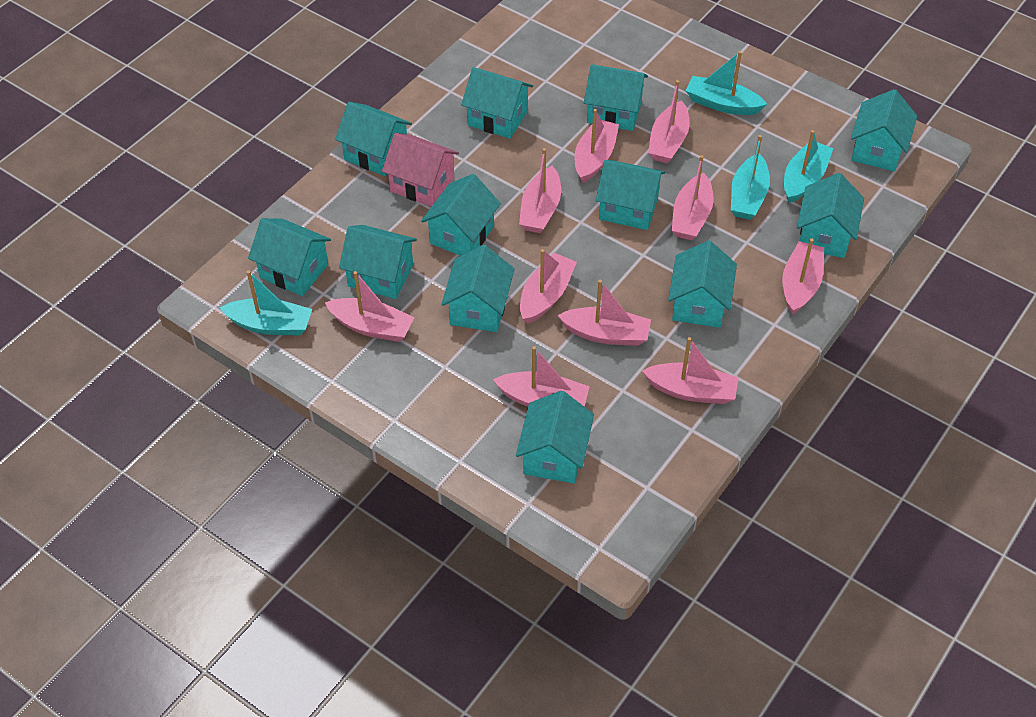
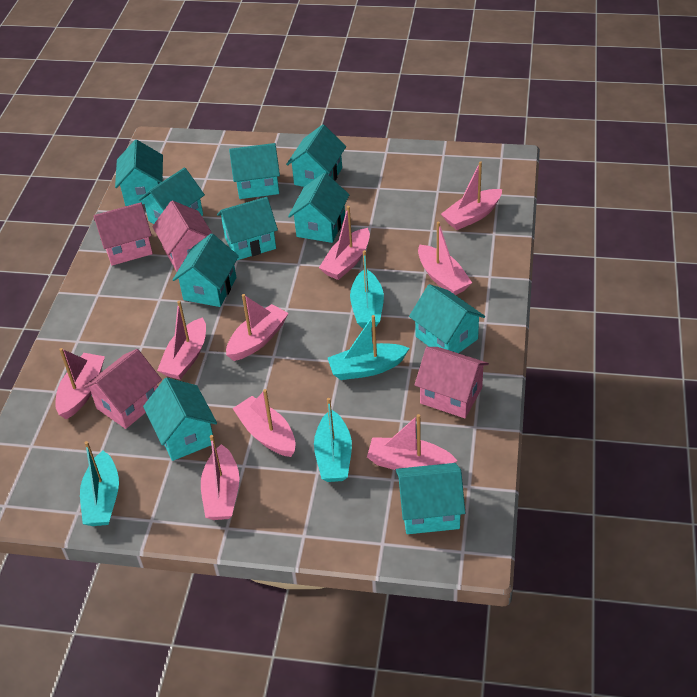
pink boat: 10 -> 9
pink house: 1 -> 4
turquoise house: 12 -> 10

